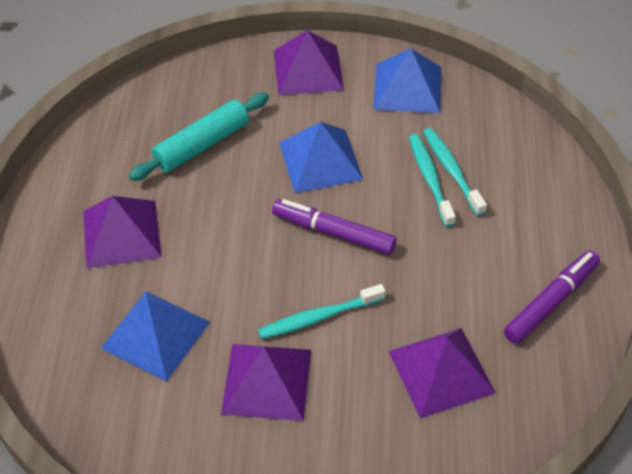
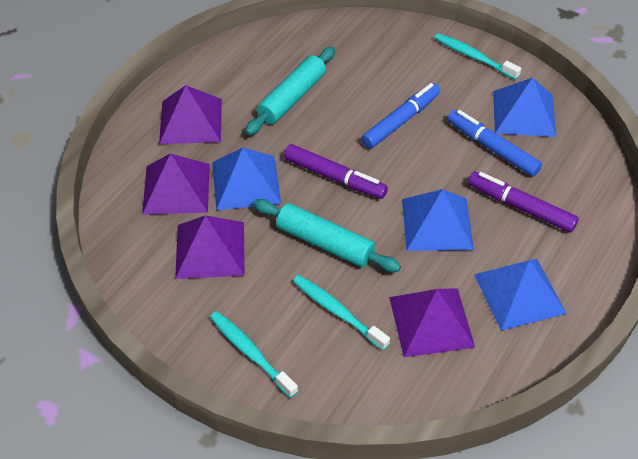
blue marker: 0 -> 2
blue pyramid: 3 -> 4
turquoise rolling pin: 1 -> 2

